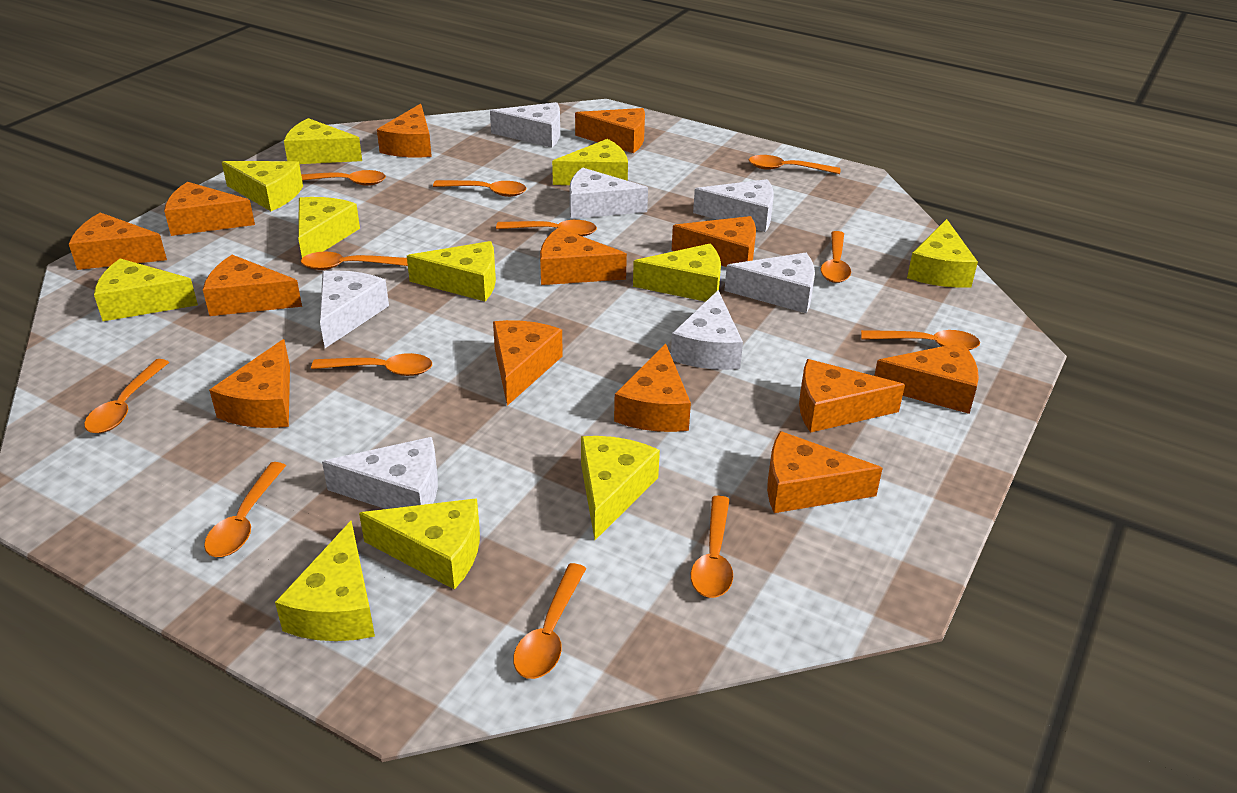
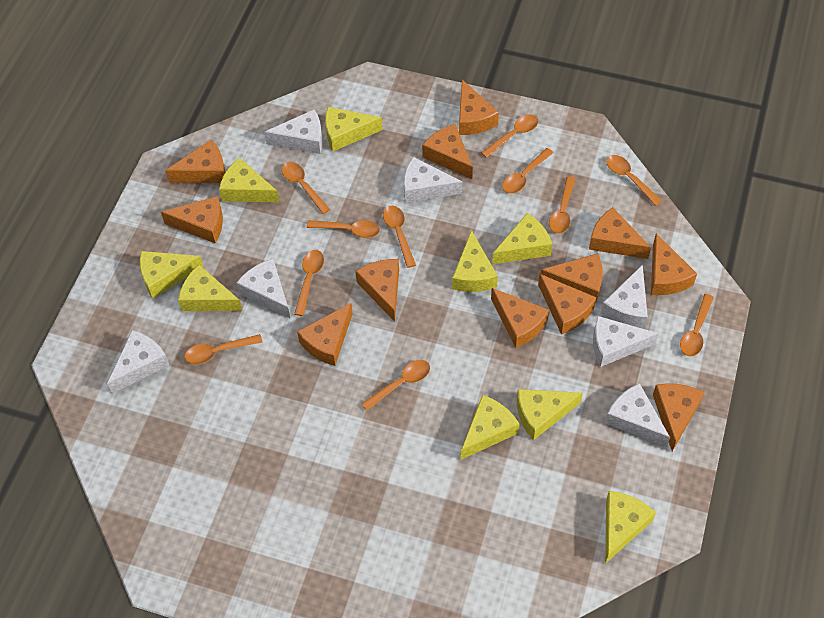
orange cheese: 13 -> 12
orange spoon: 12 -> 11
yellow cheese: 11 -> 9

